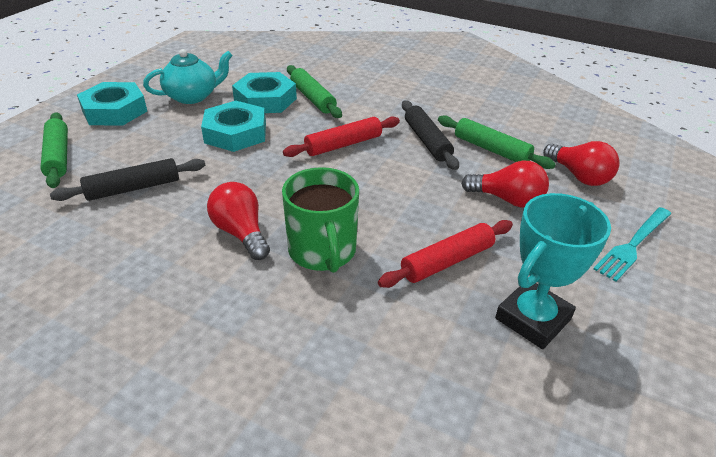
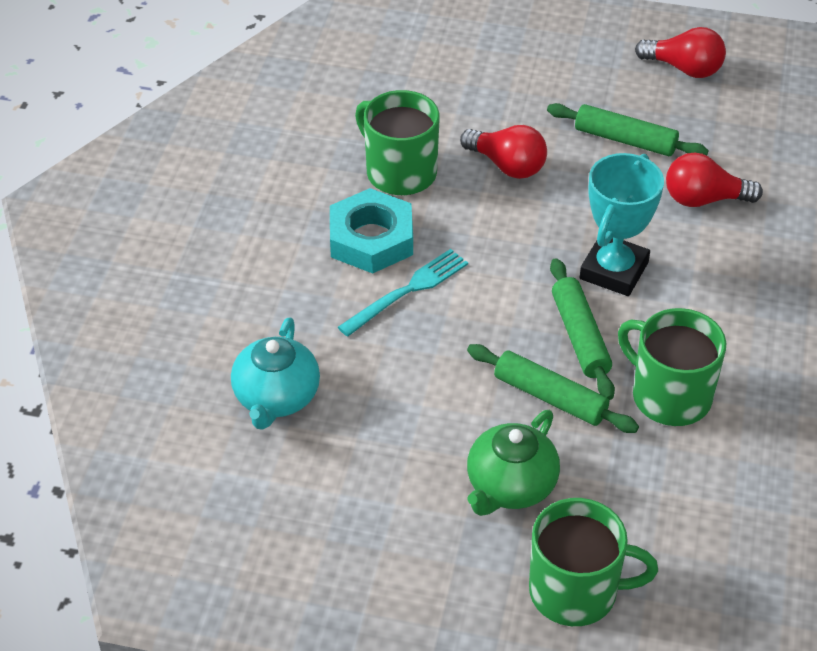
black rolling pin: 2 -> 0
green mug: 1 -> 3
green teapot: 0 -> 1
red rolling pin: 2 -> 0
turquoise nut: 3 -> 1

